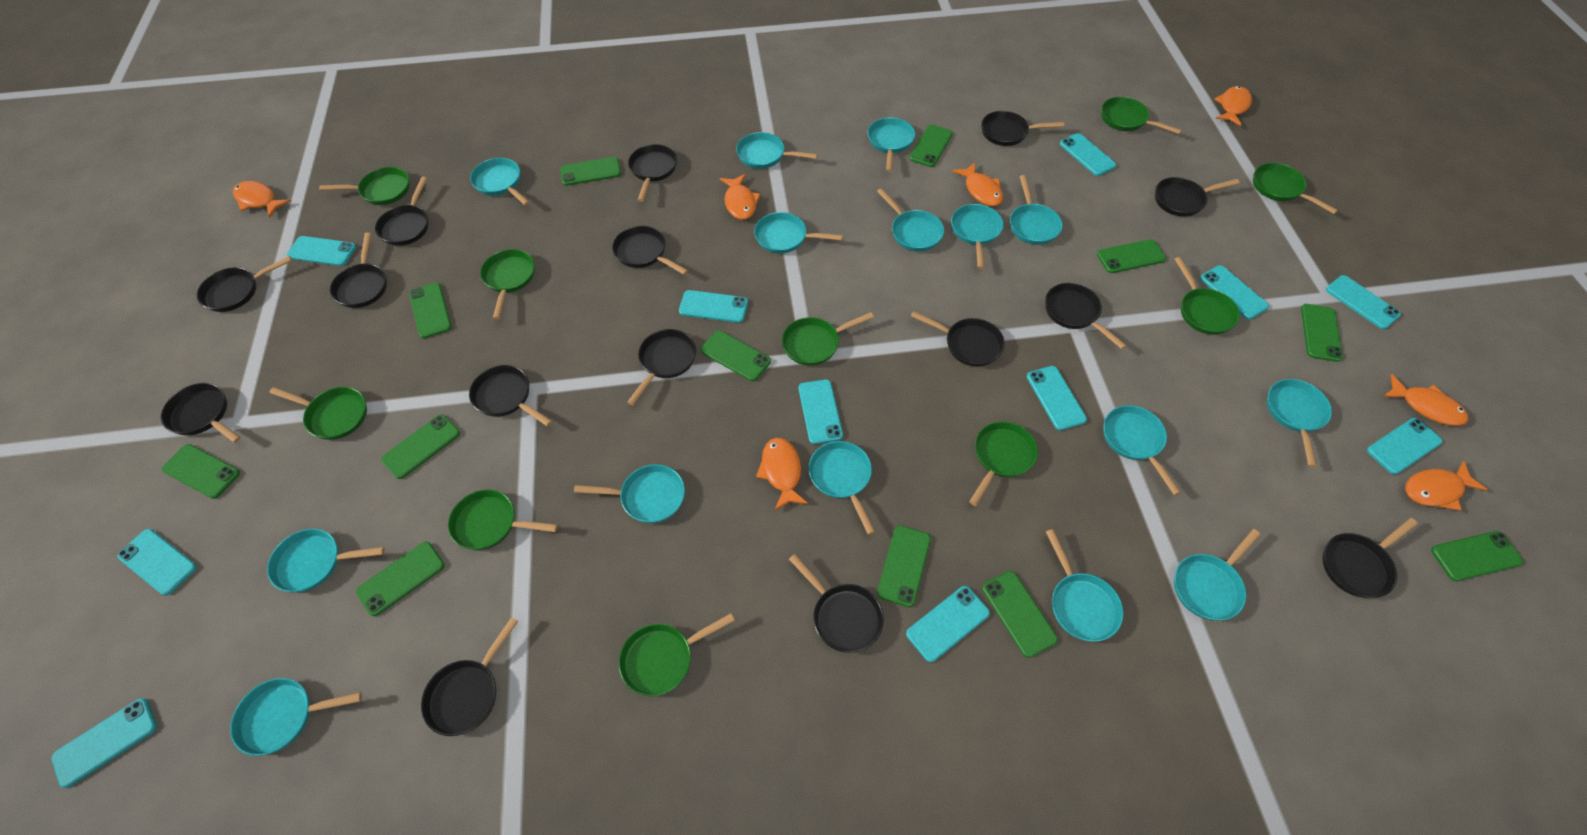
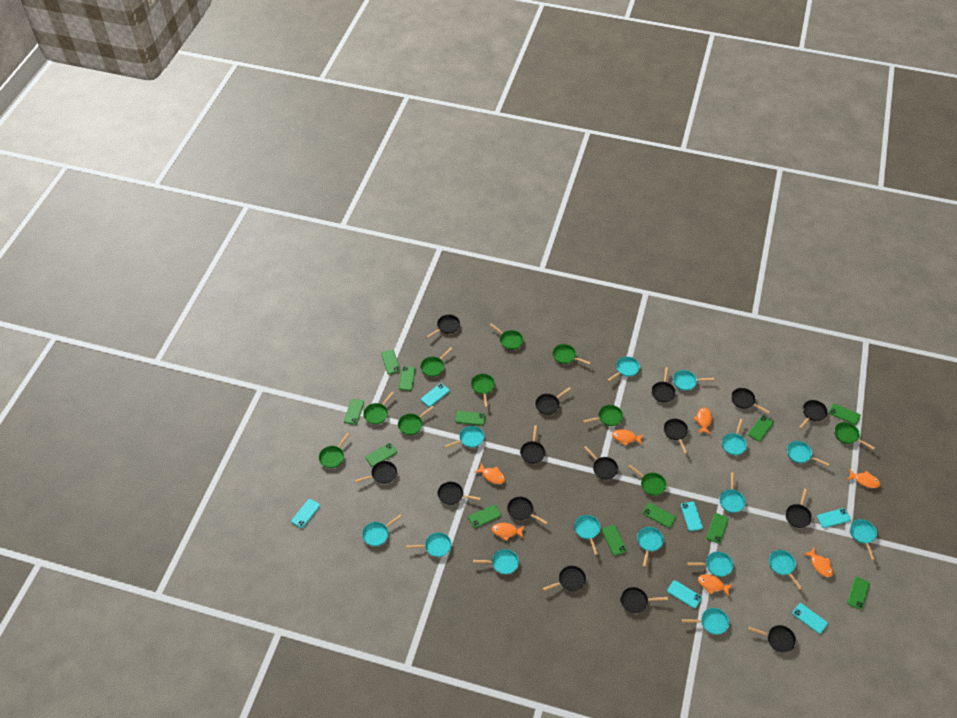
turquoise phone: 11 -> 6

